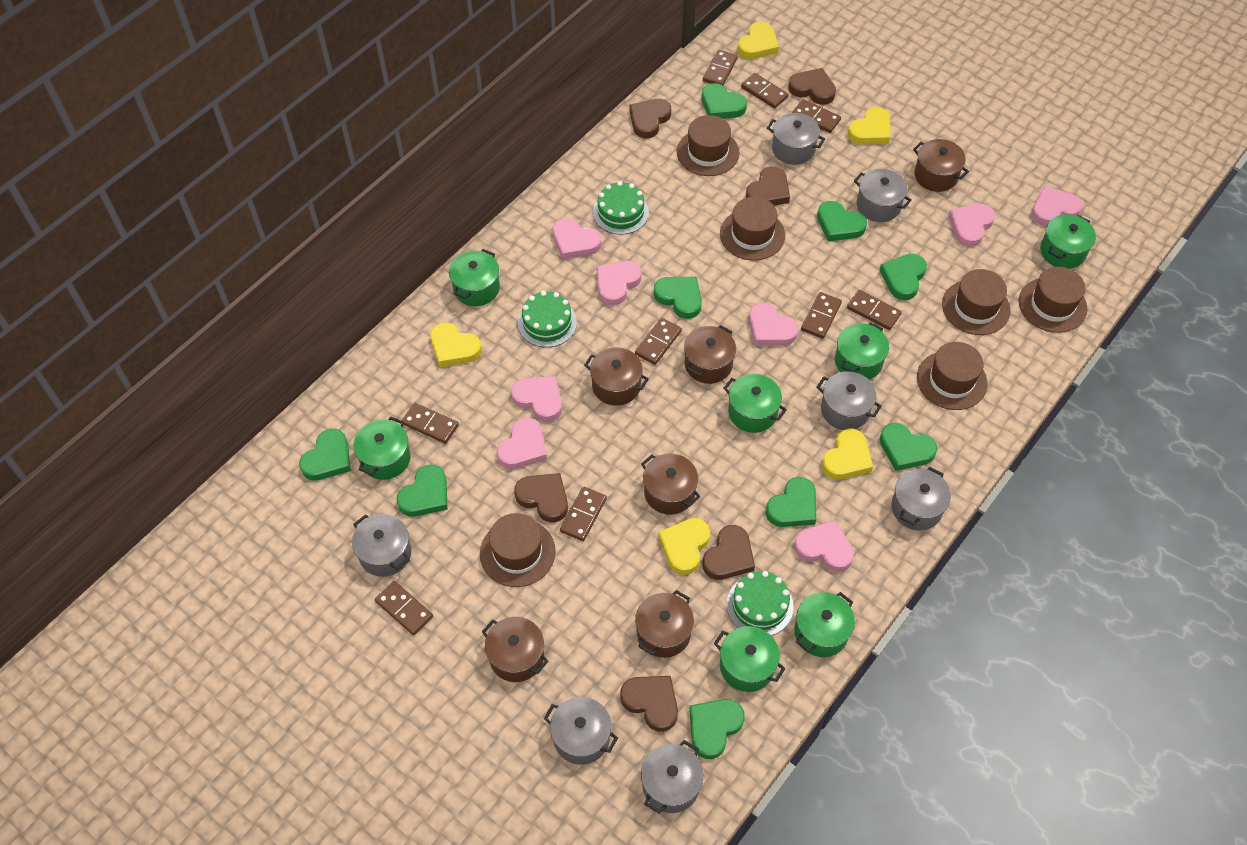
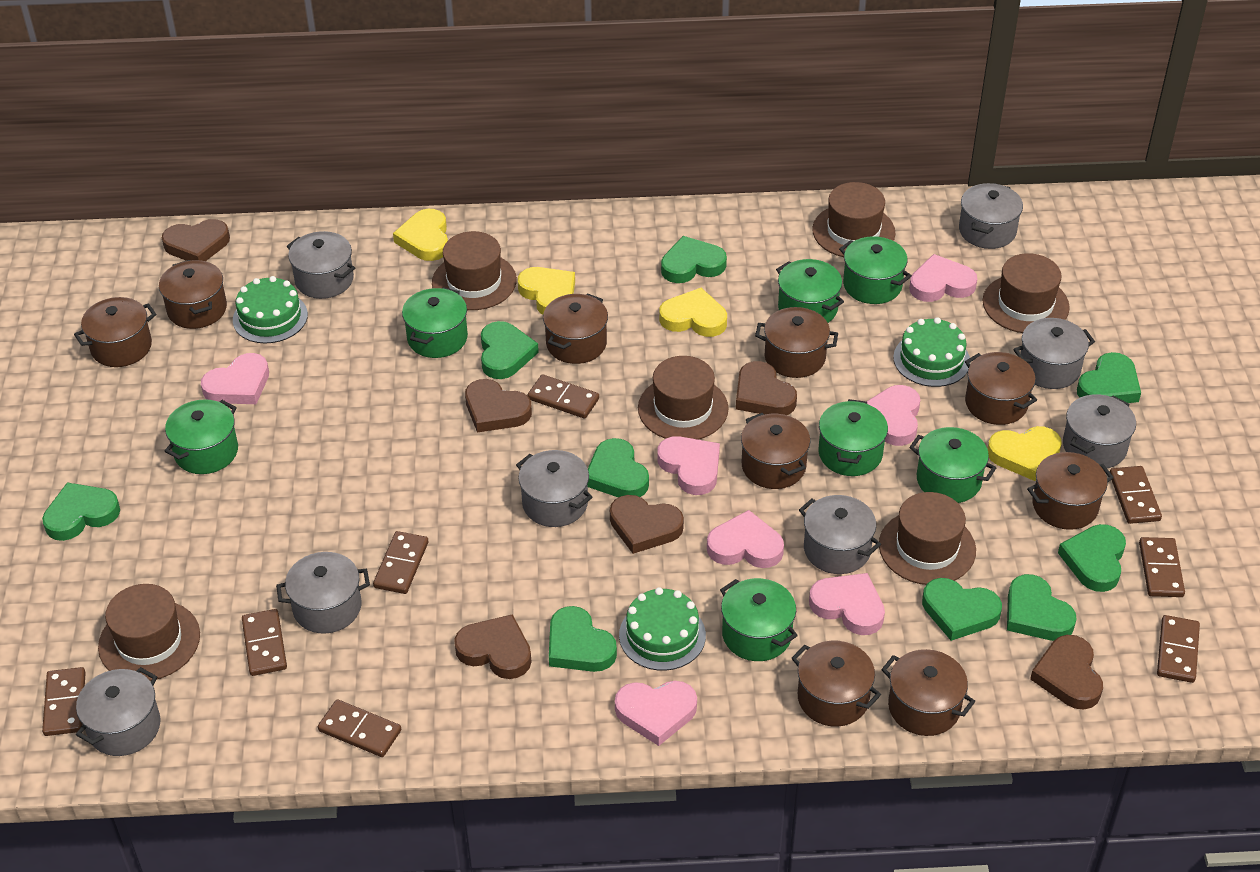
brown domino: 9 -> 8
brown pot: 6 -> 9
grey pot: 7 -> 8
pink heart: 8 -> 7
yellow heart: 5 -> 4

